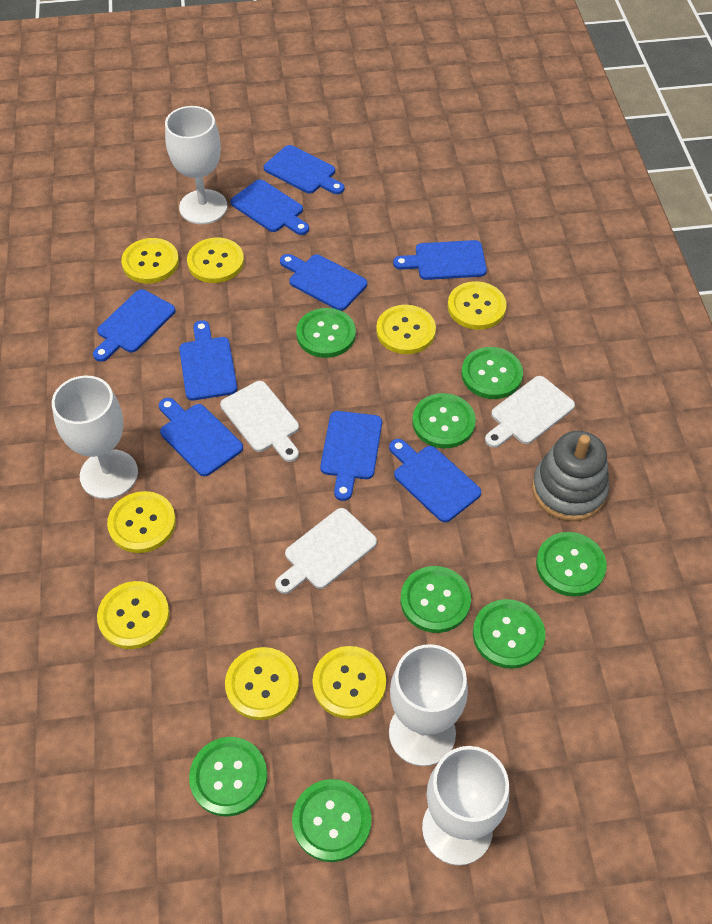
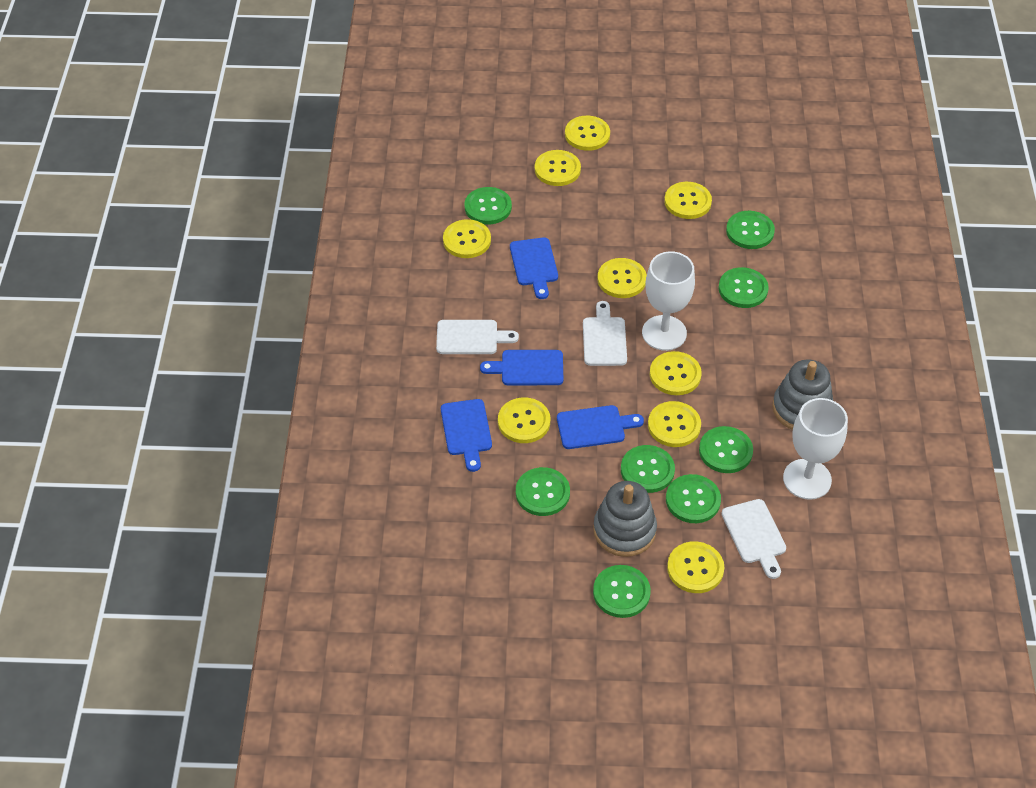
blue cutting board: 9 -> 4
grey stacking toy: 1 -> 2
white goblet: 4 -> 2
yellow button: 8 -> 9

